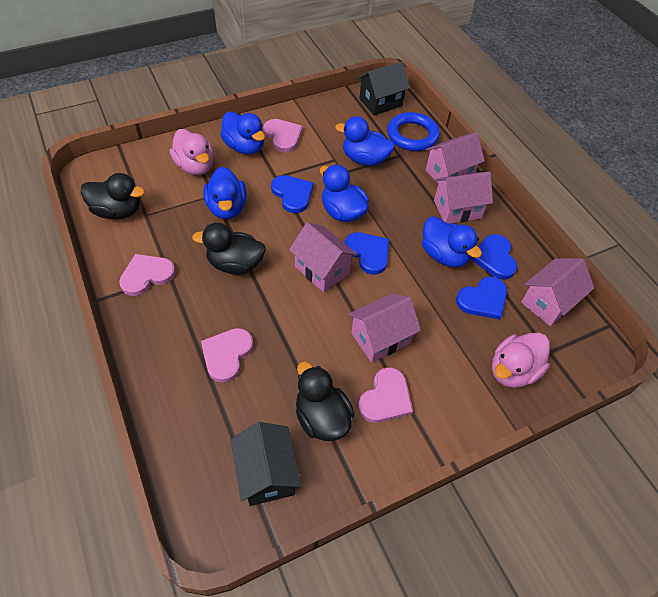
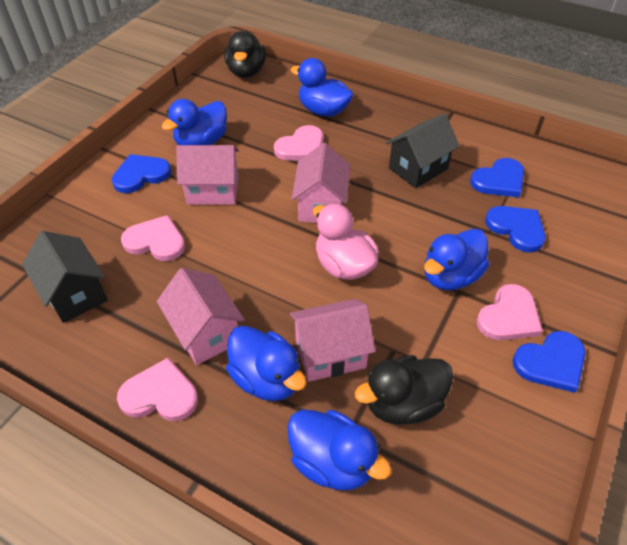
black duck: 3 -> 2
blue ring: 1 -> 0
pink duck: 2 -> 1
pink house: 5 -> 4

